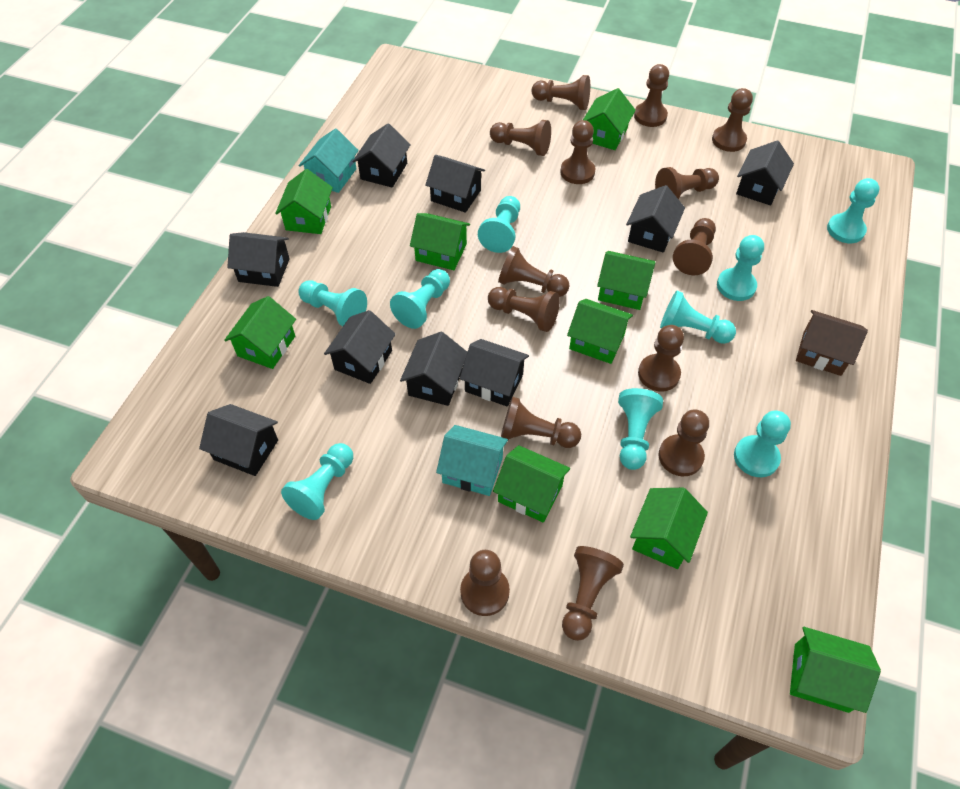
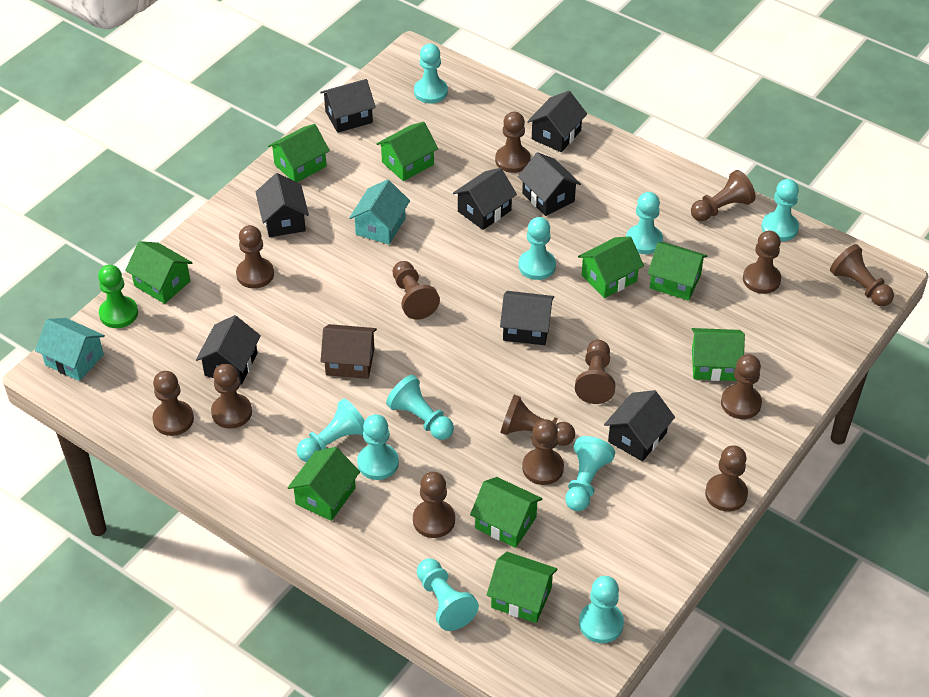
black house: 9 -> 8
green pawn: 0 -> 1
turquoise pawn: 9 -> 10

